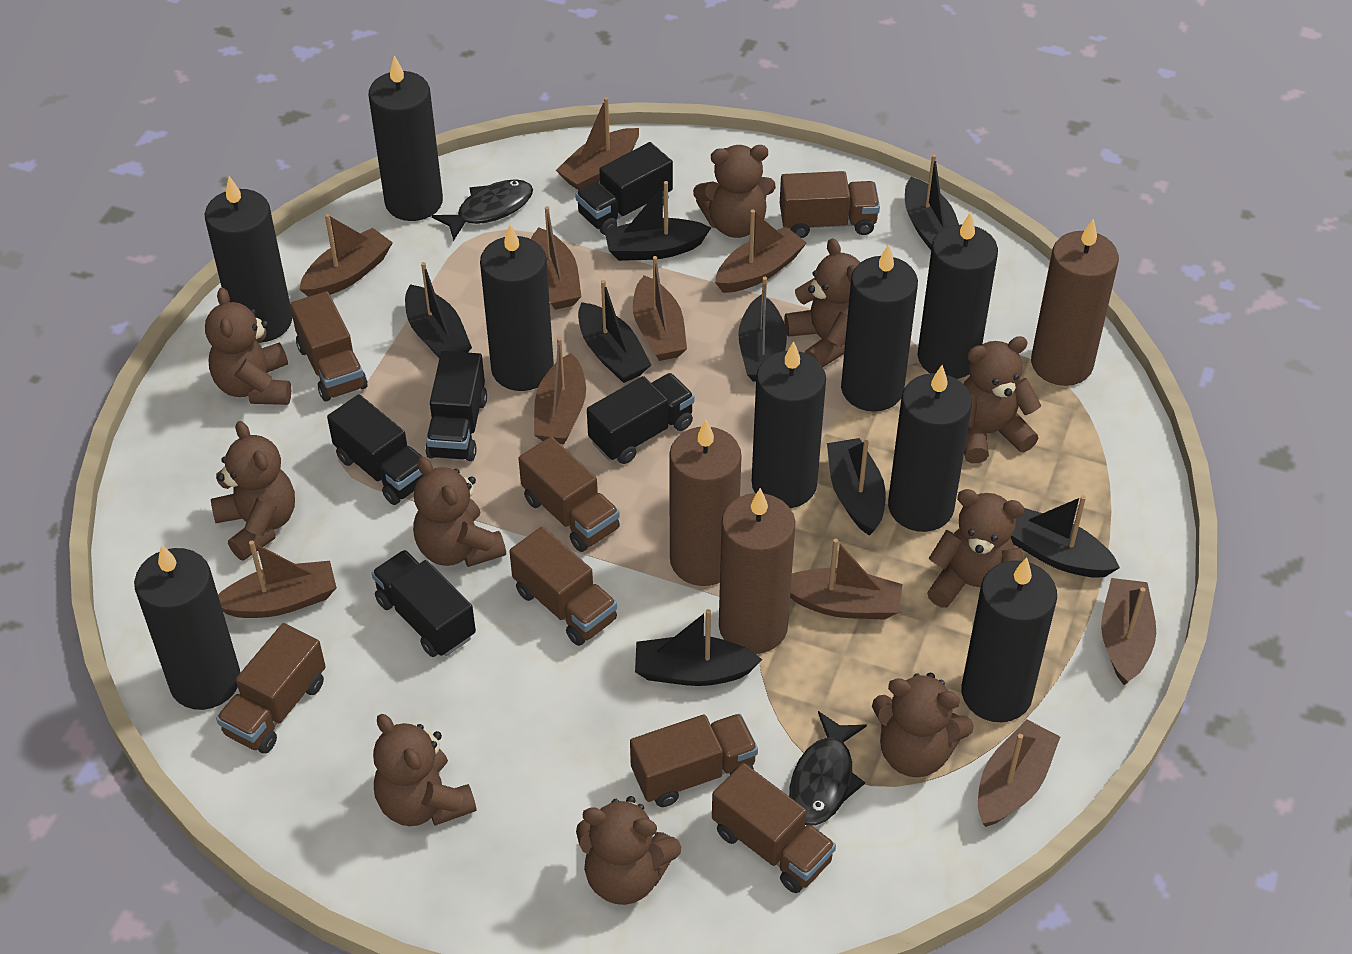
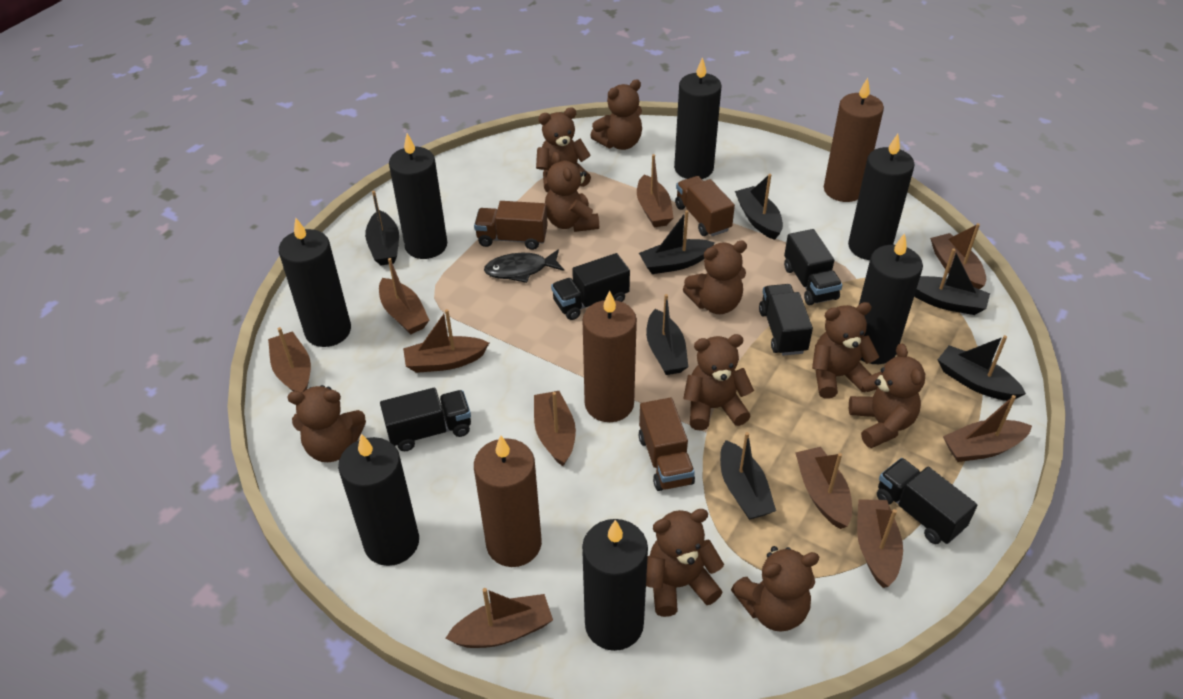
black boat: 8 -> 7
black candle: 9 -> 7
black fish: 2 -> 1
brown truck: 7 -> 3

